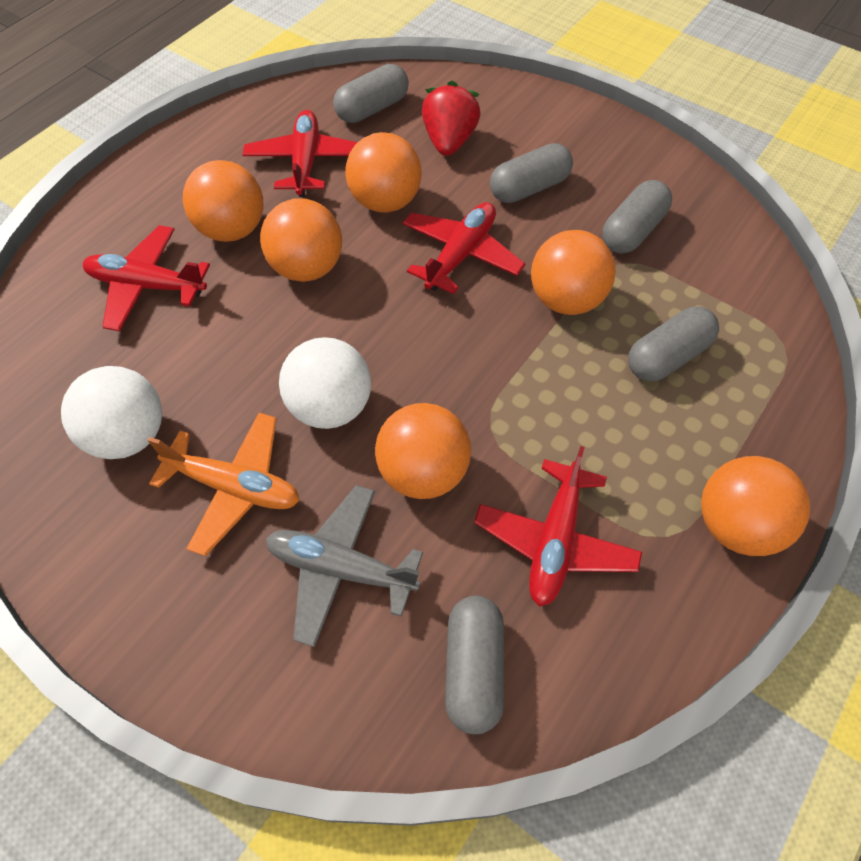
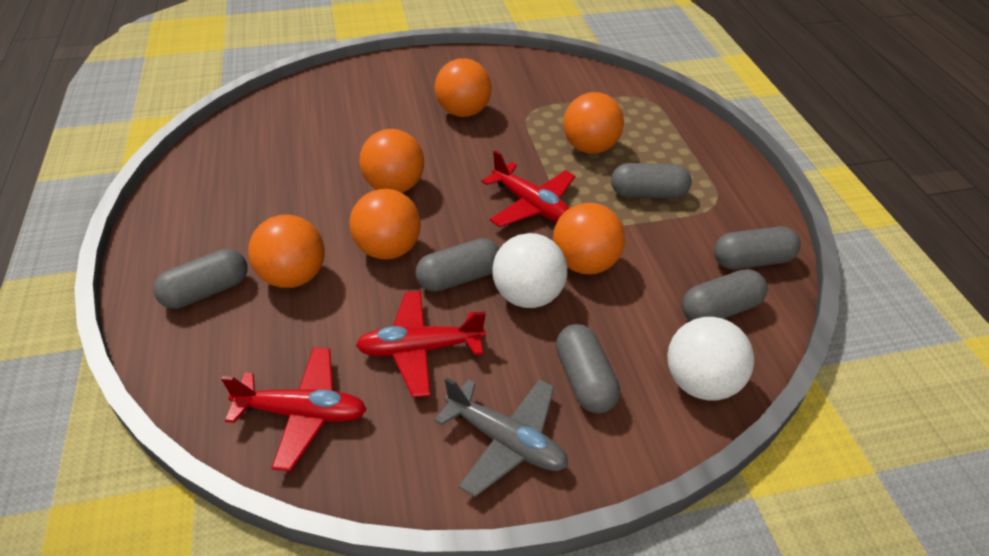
grey capsule: 5 -> 6
orange plane: 1 -> 0
red plane: 4 -> 3
red strawberry: 1 -> 0

